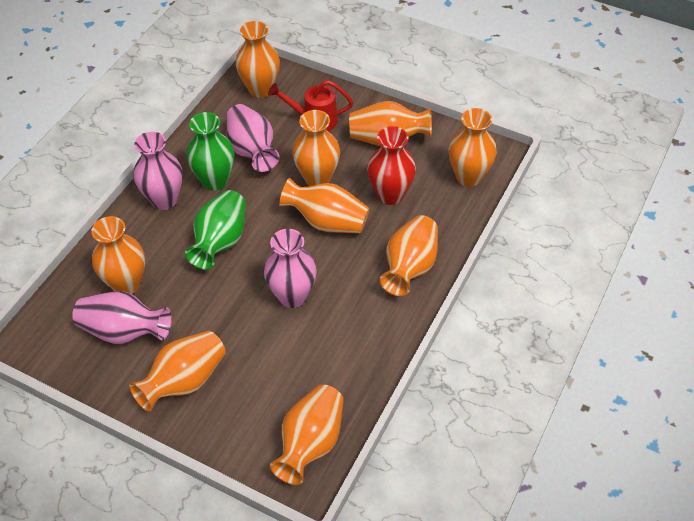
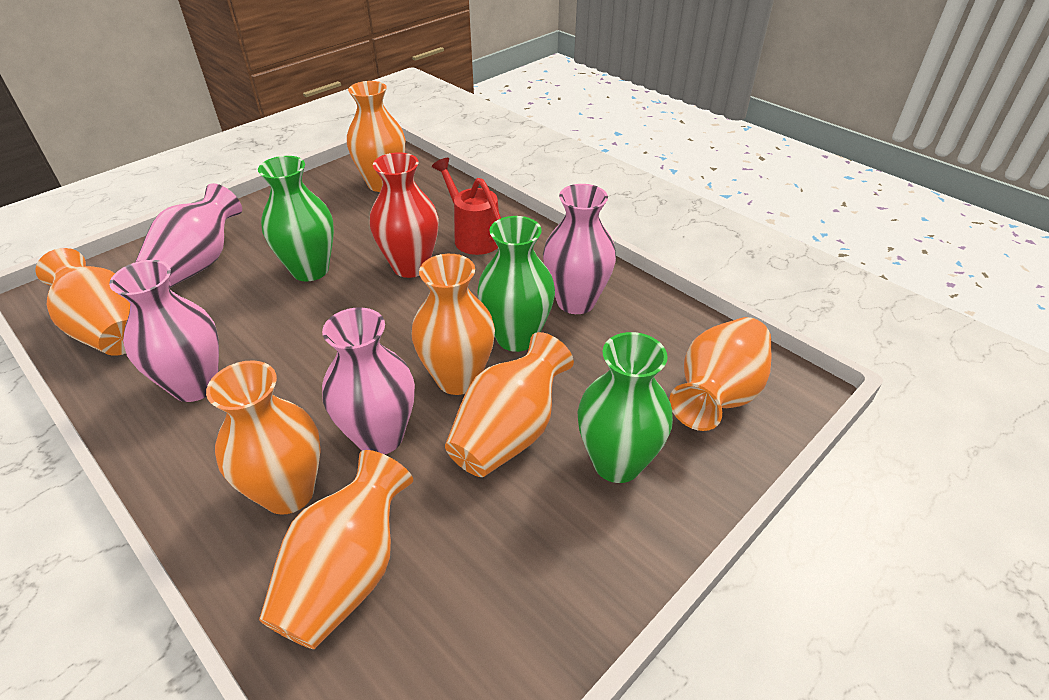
green vase: 2 -> 3
orange vase: 9 -> 7

